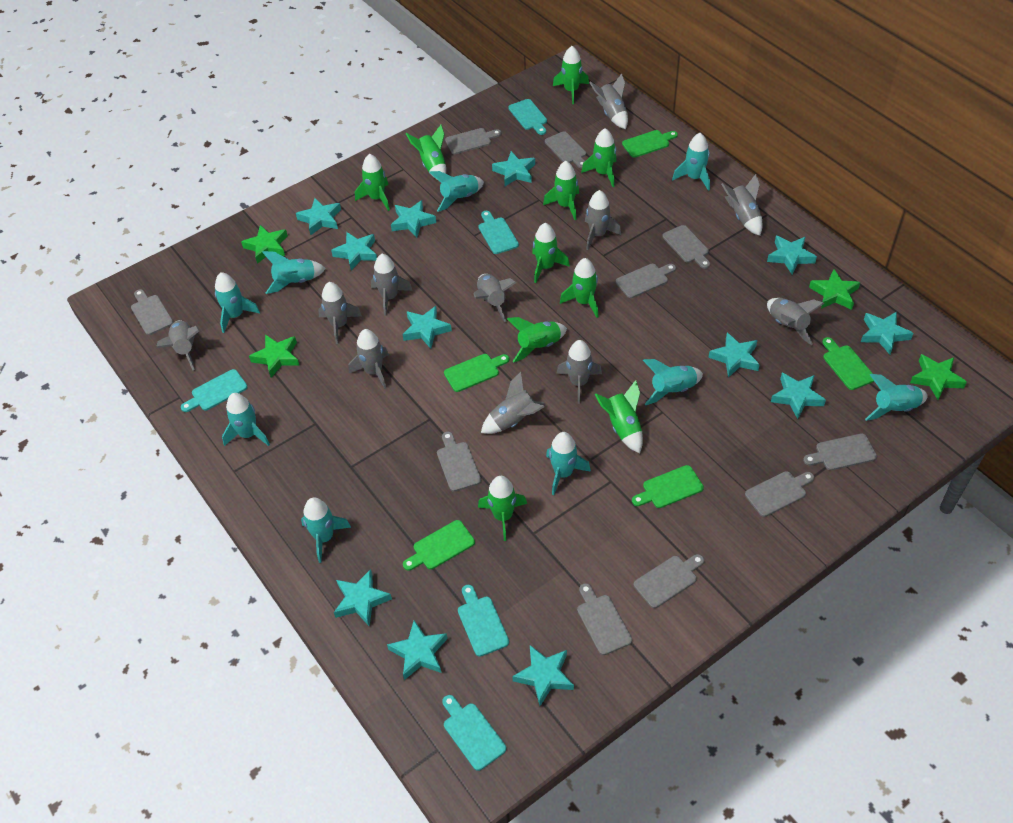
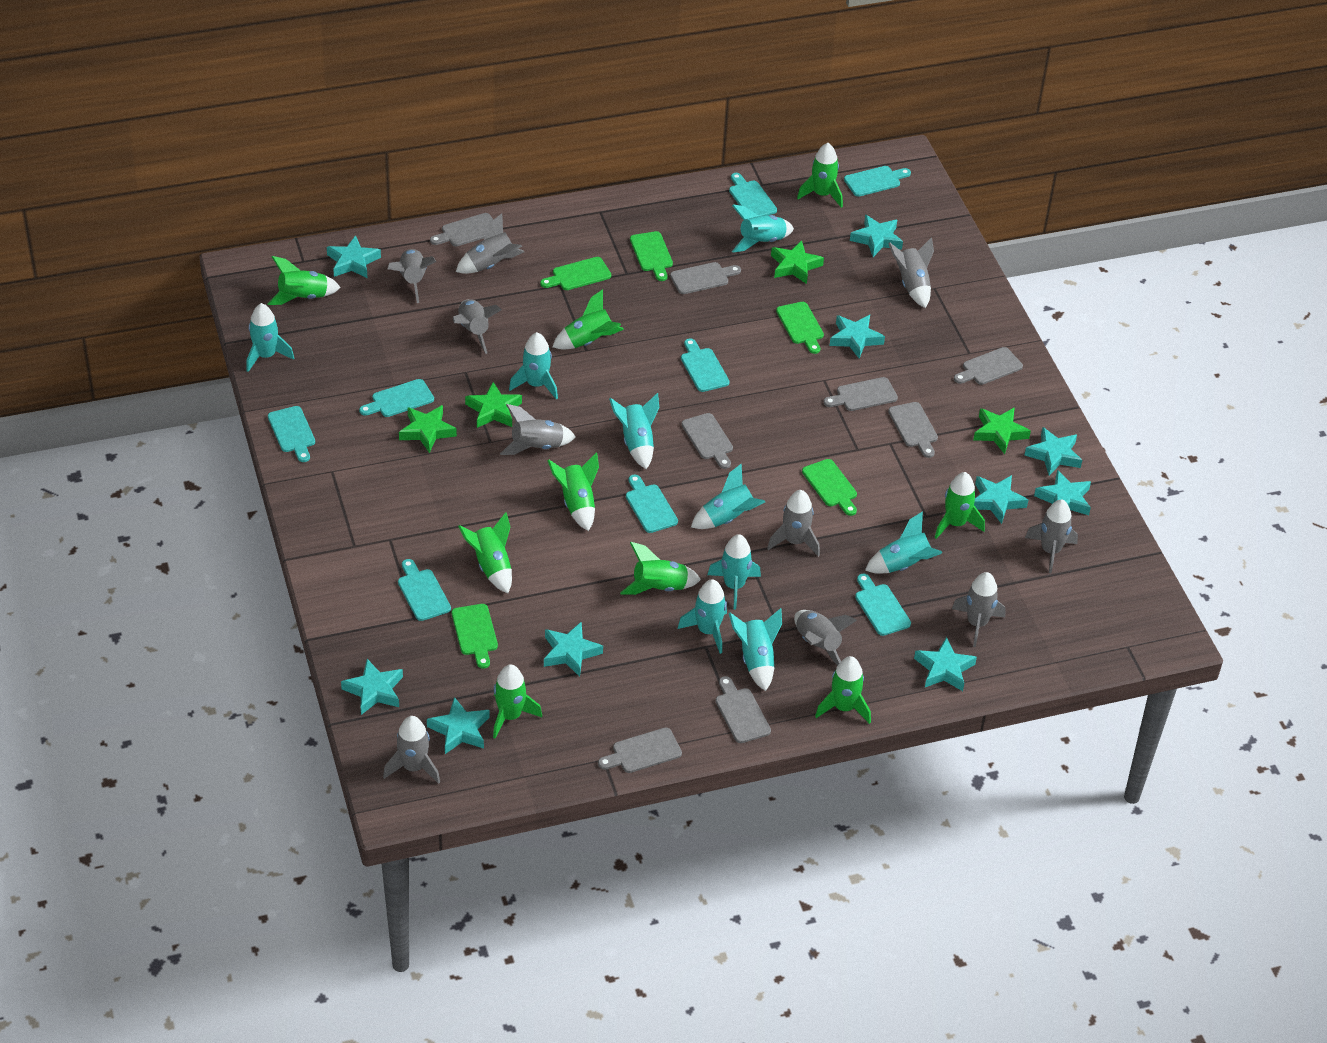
green rocket: 10 -> 9
grey cutting board: 10 -> 8
grey rocket: 11 -> 10
turquoise cutting board: 5 -> 8
turquoise star: 12 -> 10

